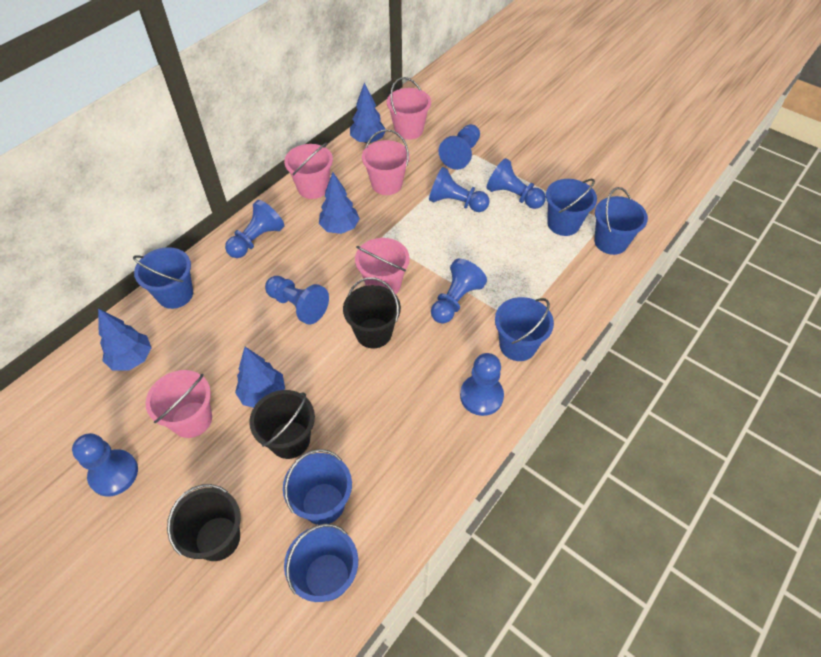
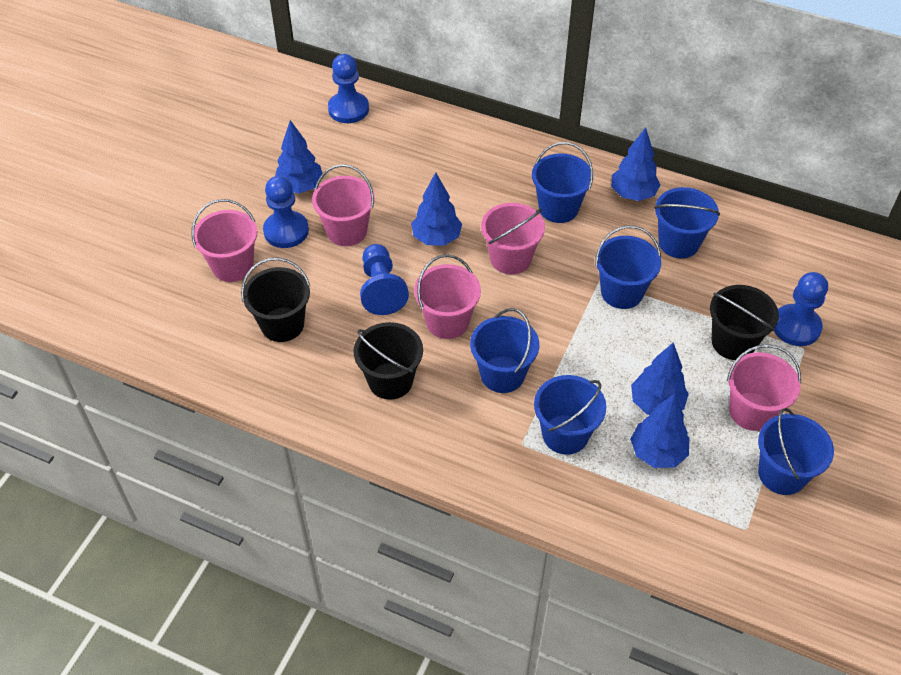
blue pawn: 8 -> 4
blue tree: 4 -> 5

